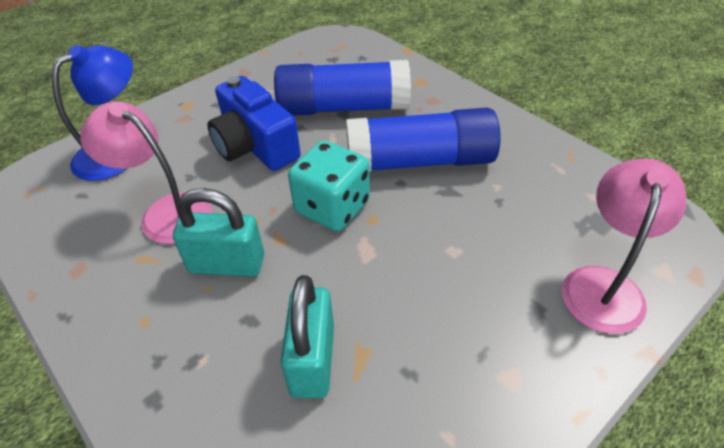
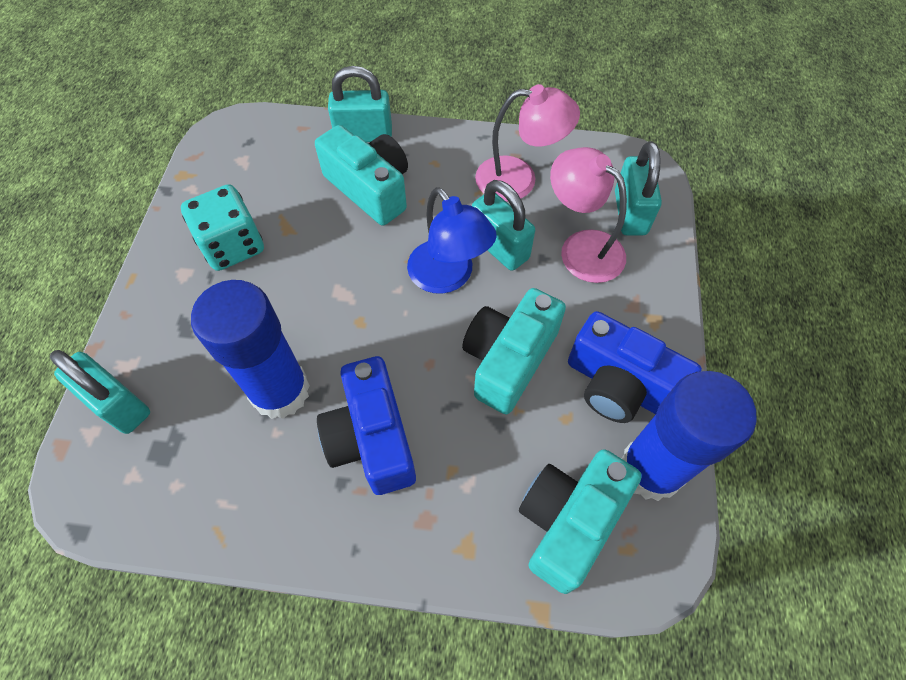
blue camera: 1 -> 2
turquoise camera: 0 -> 3
turquoise padlock: 2 -> 4

